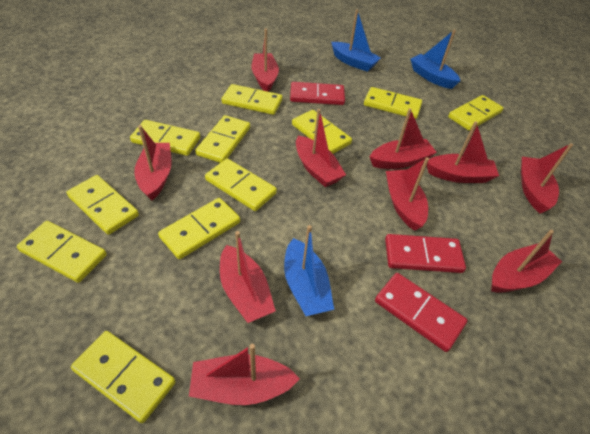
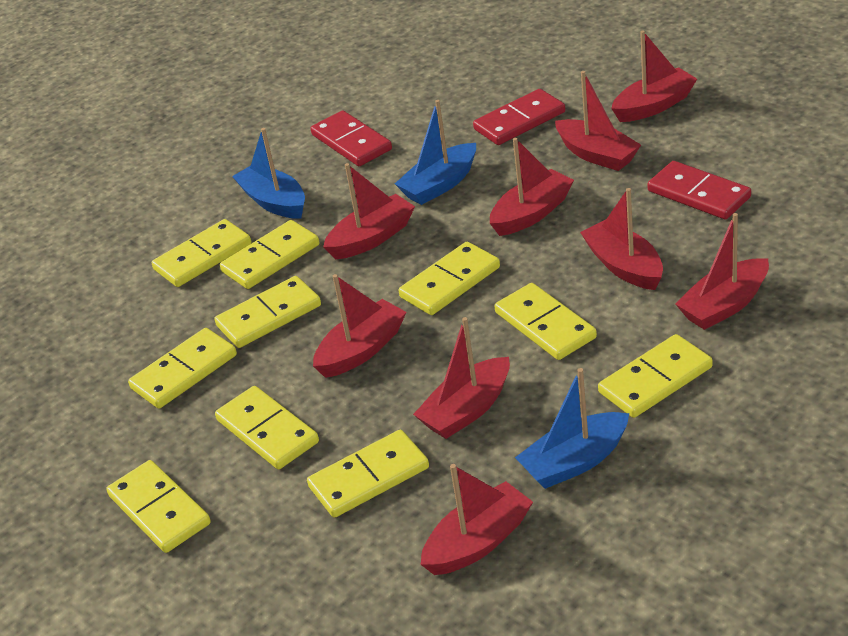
red boat: 10 -> 9
yellow domino: 11 -> 10

